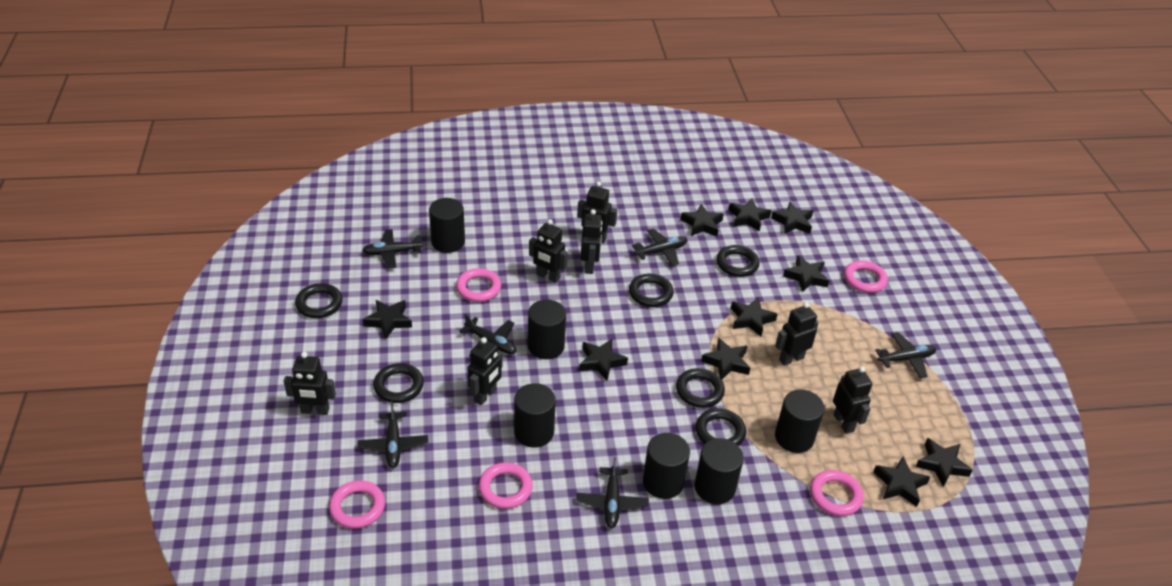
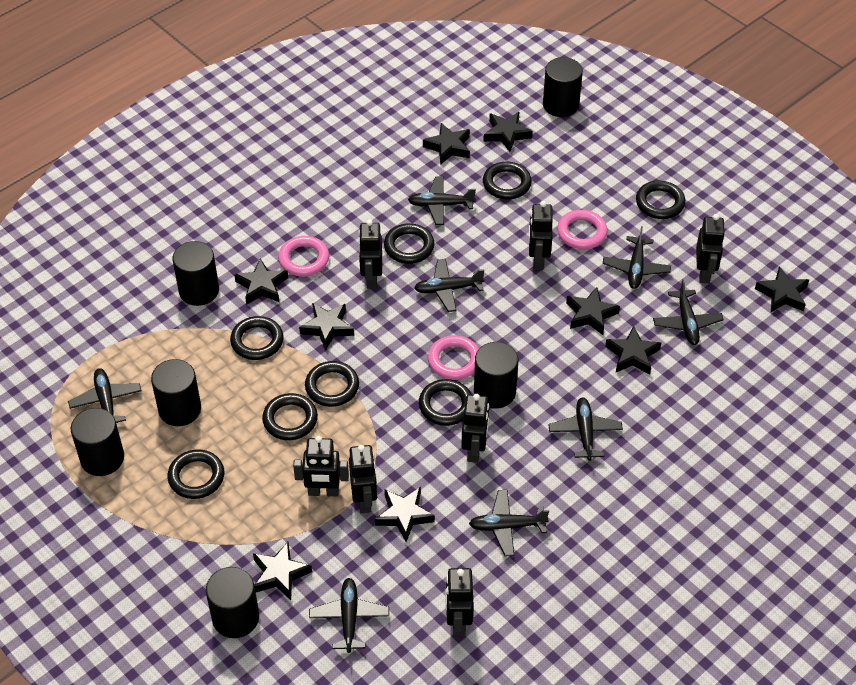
black plane: 6 -> 8
black ring: 6 -> 8
black star: 10 -> 9
pink ring: 5 -> 3

